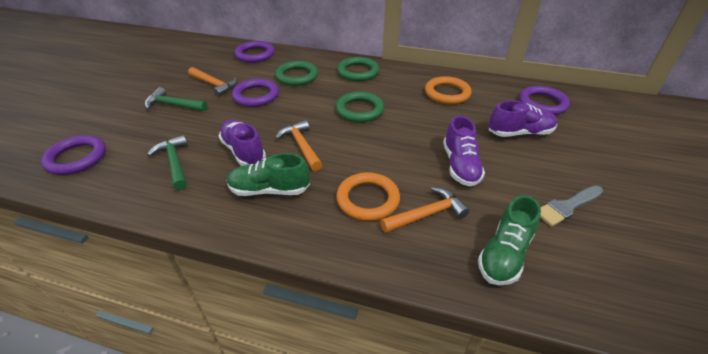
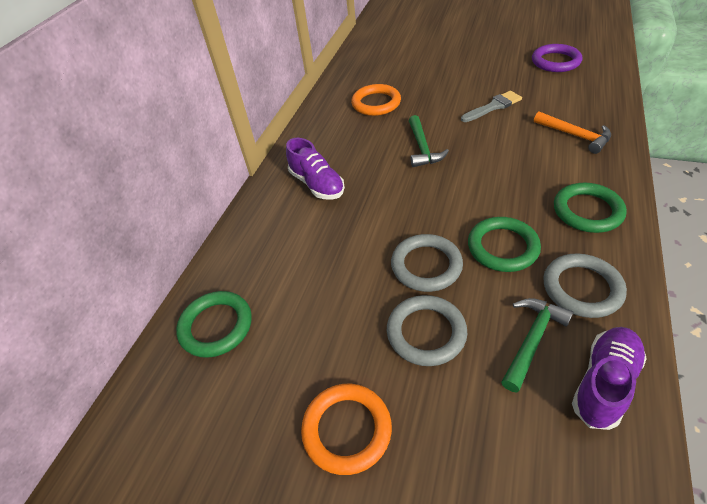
green shoe: 2 -> 0
grey ring: 0 -> 3
orange hammer: 3 -> 1
purple ring: 4 -> 1
purple shoe: 3 -> 2

